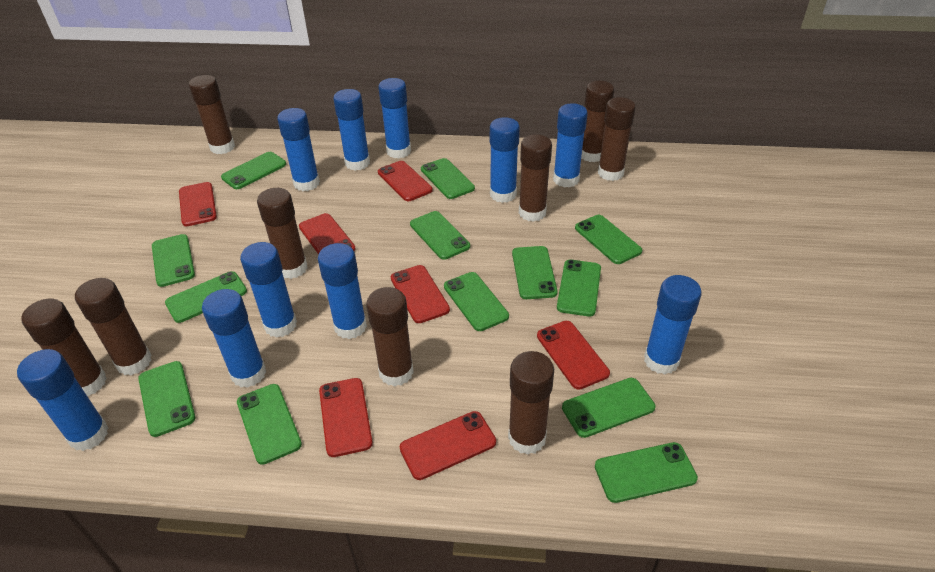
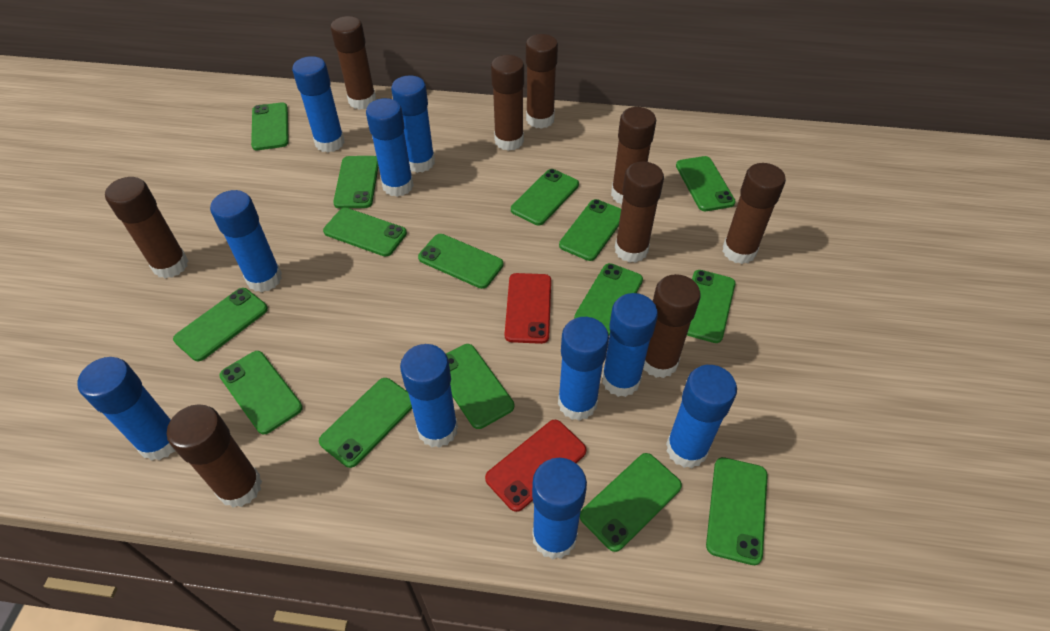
green phone: 13 -> 15
red phone: 7 -> 2

